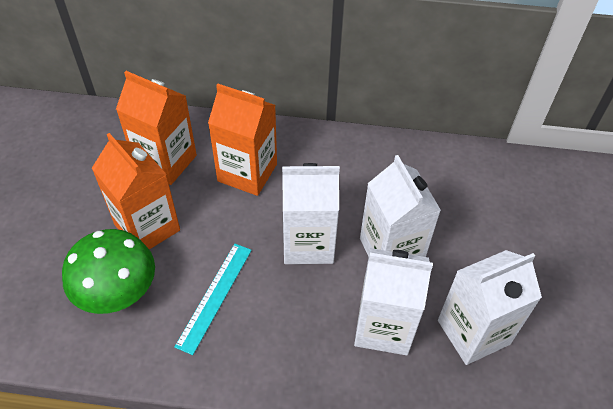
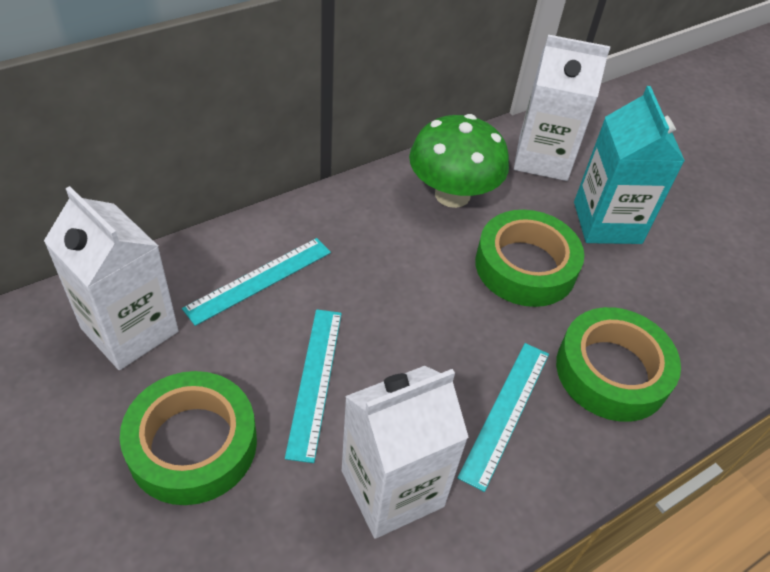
green tape: 0 -> 3
orange carton: 3 -> 0
turquoise carton: 0 -> 1
turquoise ruler: 1 -> 3
white carton: 4 -> 3

